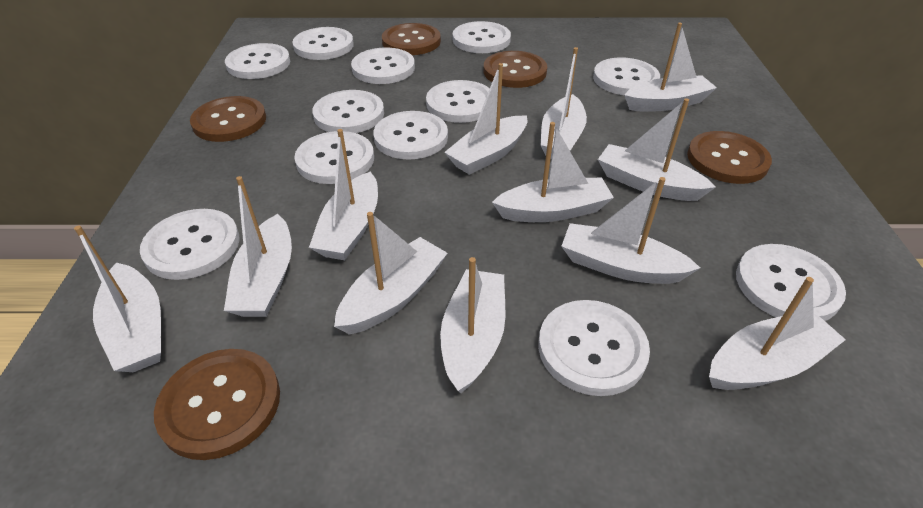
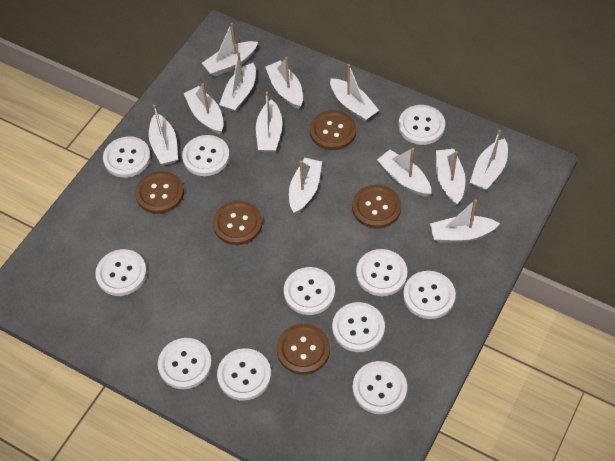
white button: 12 -> 11

